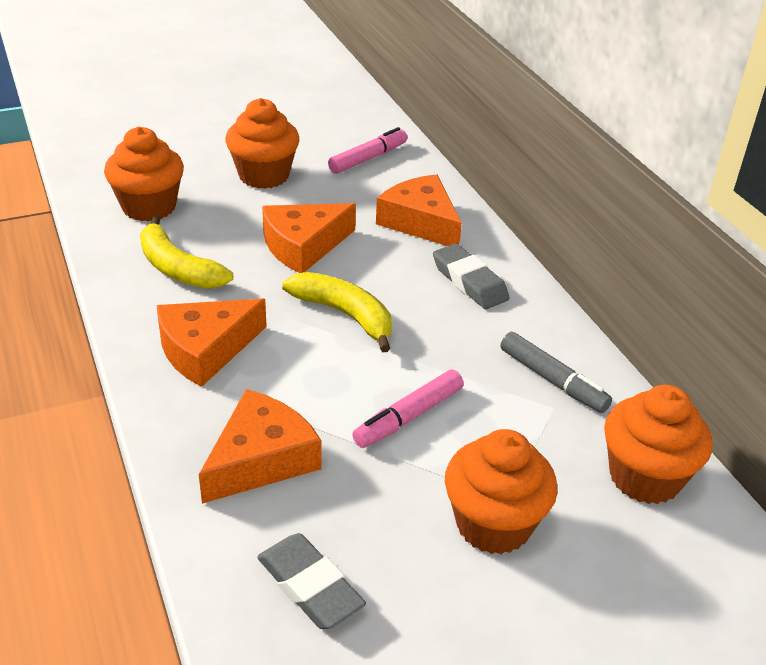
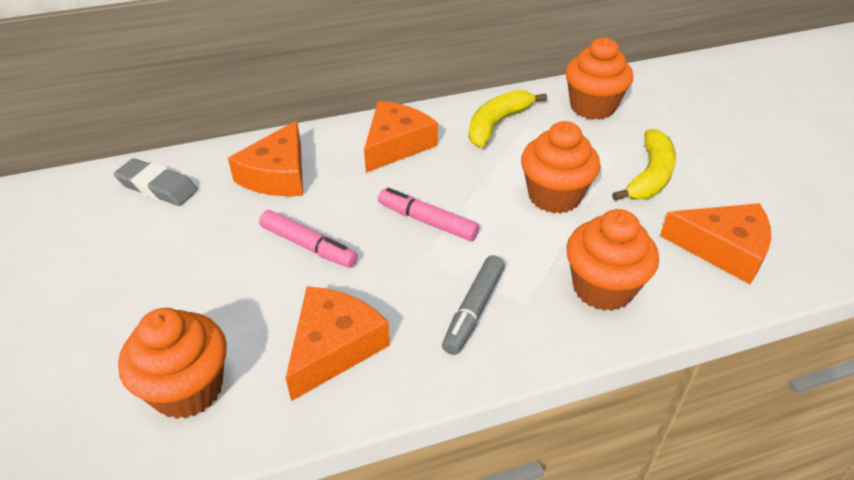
grey eraser: 2 -> 1

